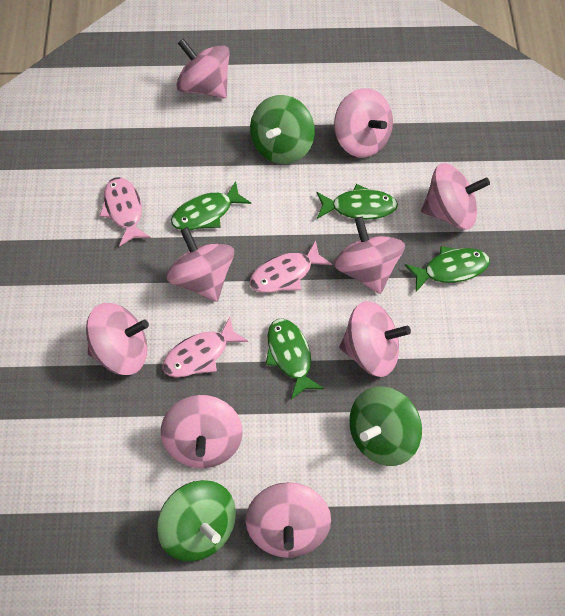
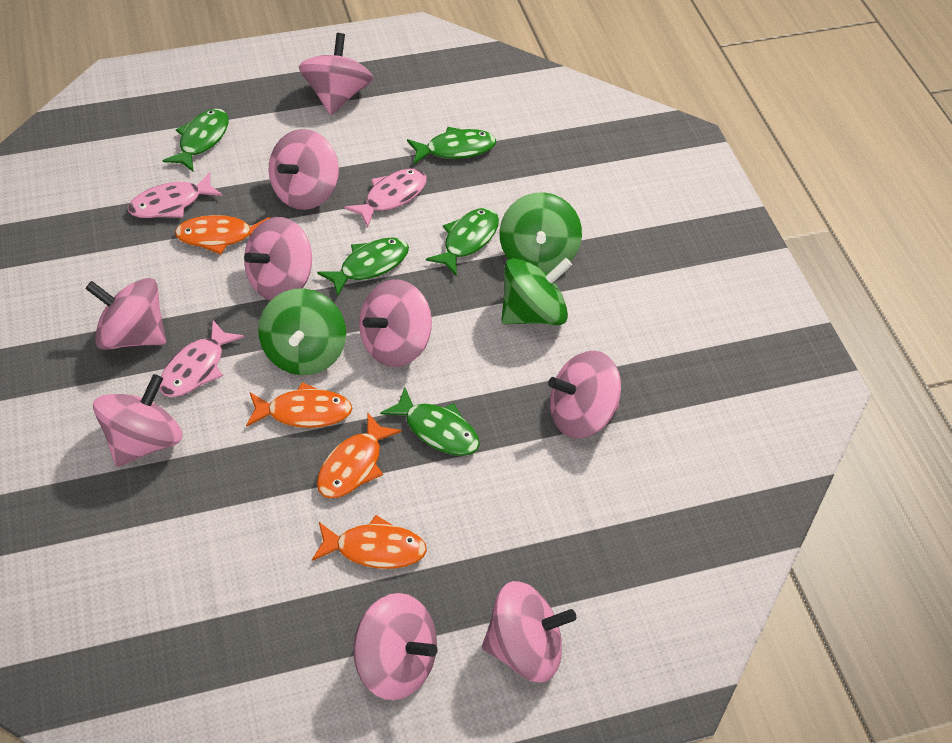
green fish: 4 -> 5
orange fish: 0 -> 4

